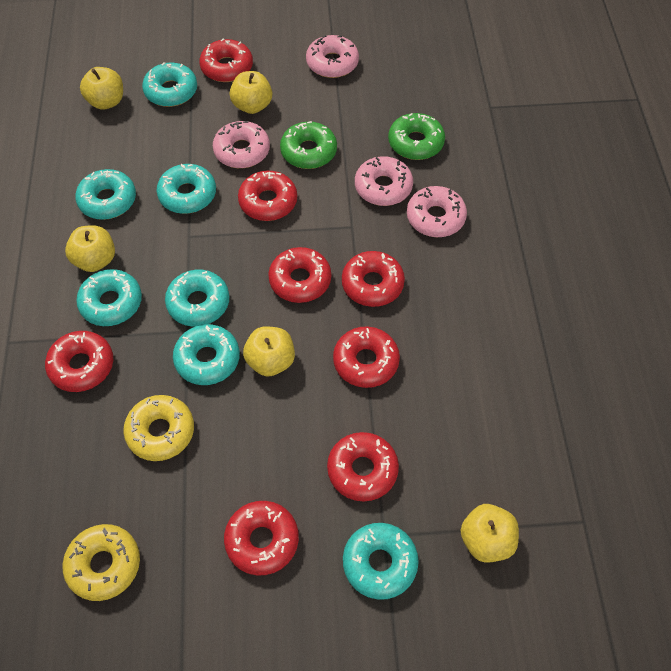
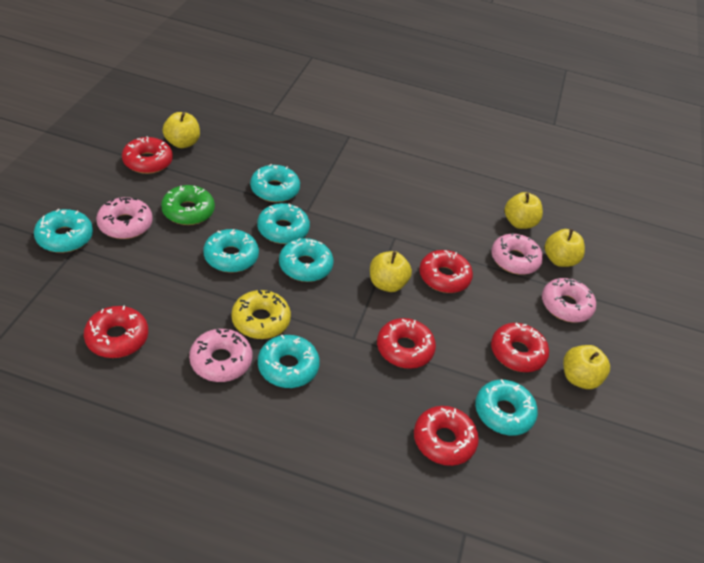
green donut: 2 -> 1
red donut: 8 -> 6
yellow donut: 2 -> 1

